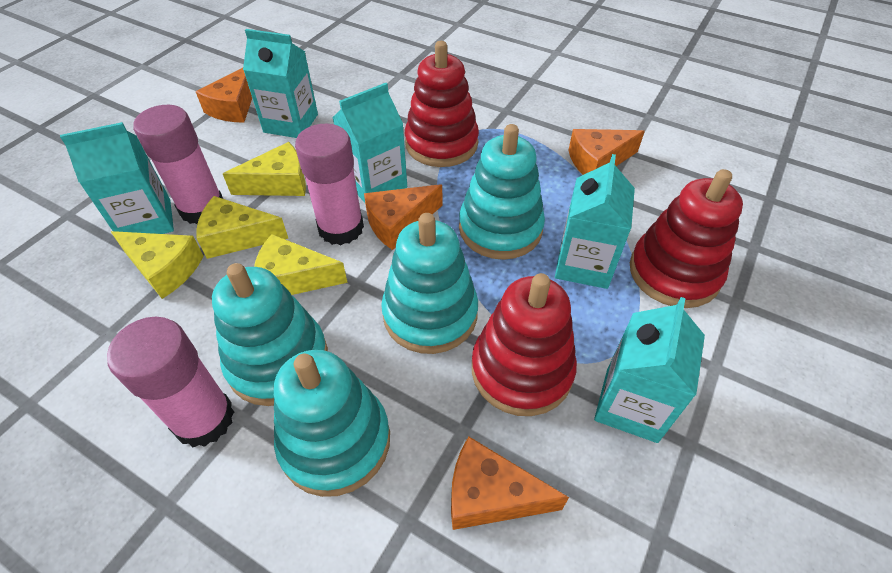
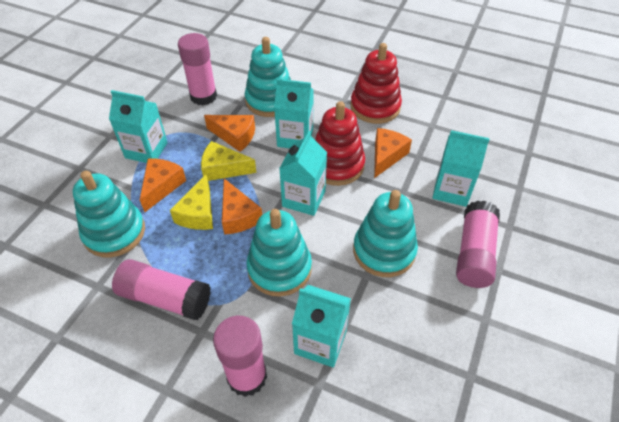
pink glue stick: 3 -> 4
red stacking toy: 3 -> 2
yellow cheese: 4 -> 2

